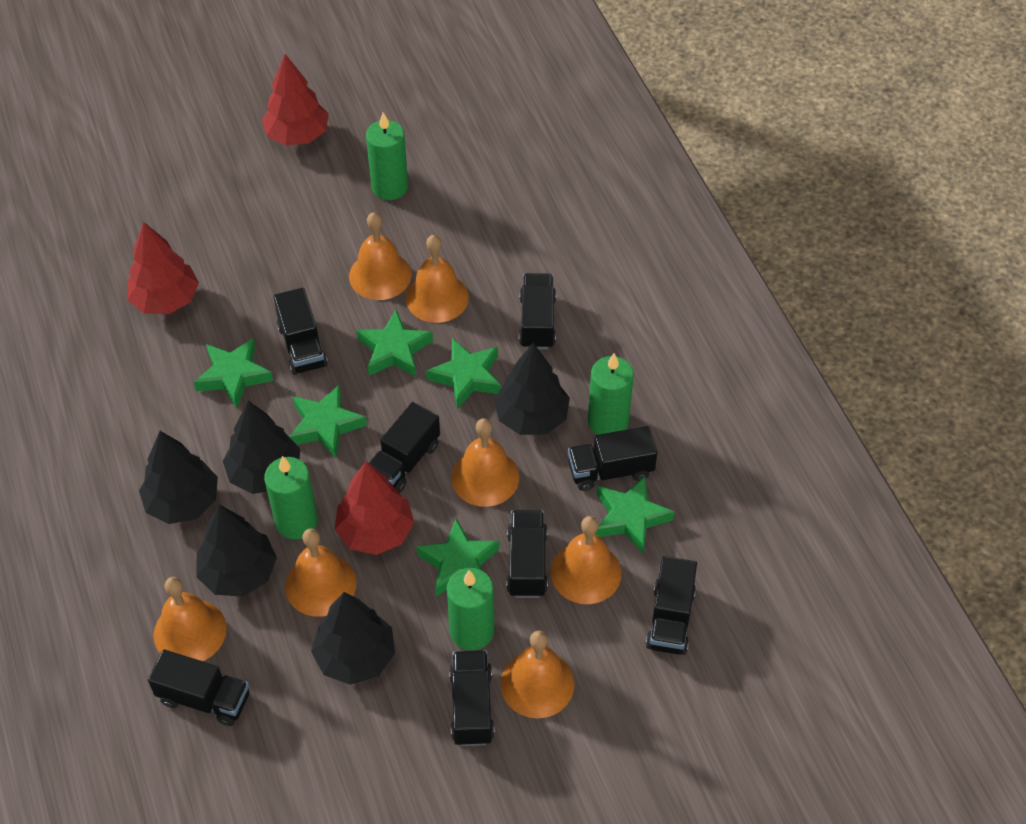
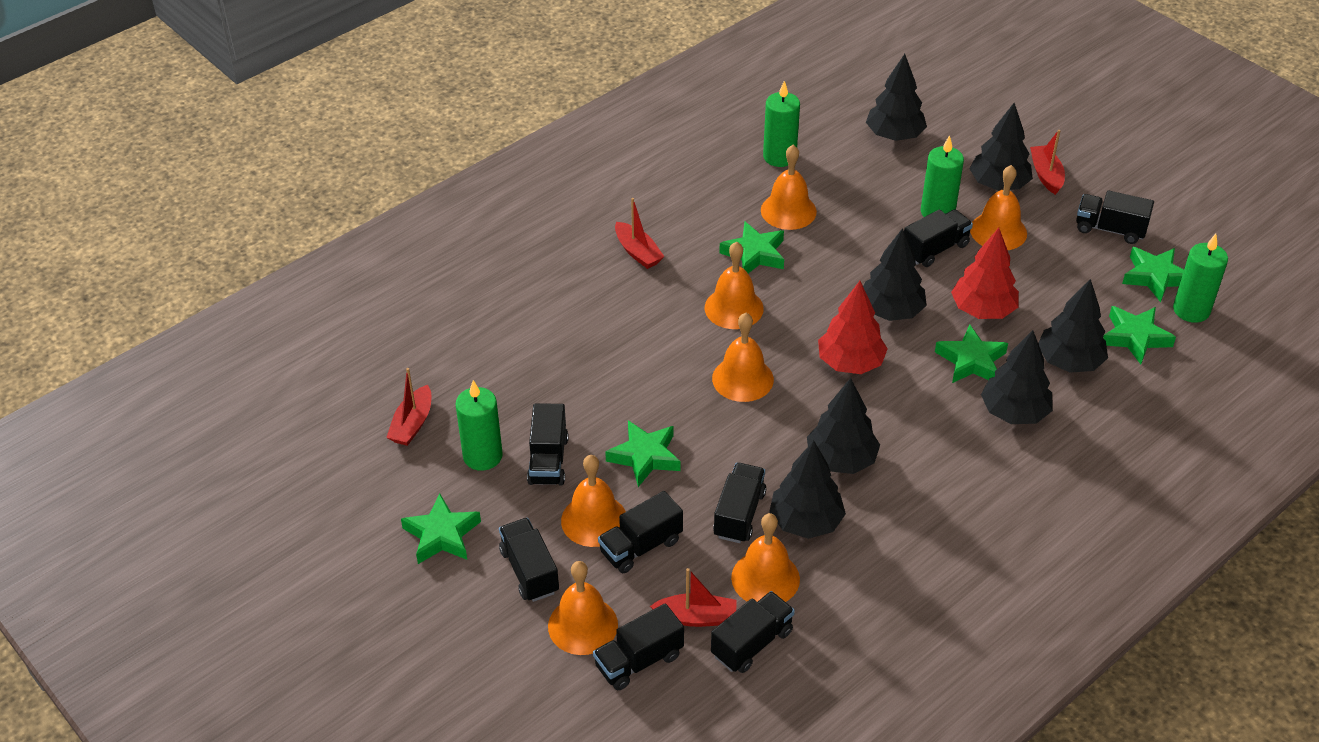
black tree: 5 -> 7
red boat: 0 -> 4
red tree: 3 -> 2

